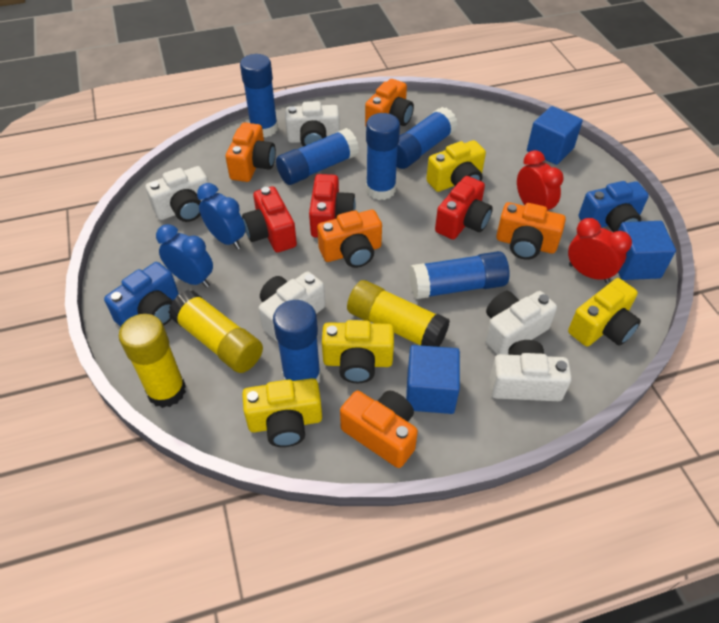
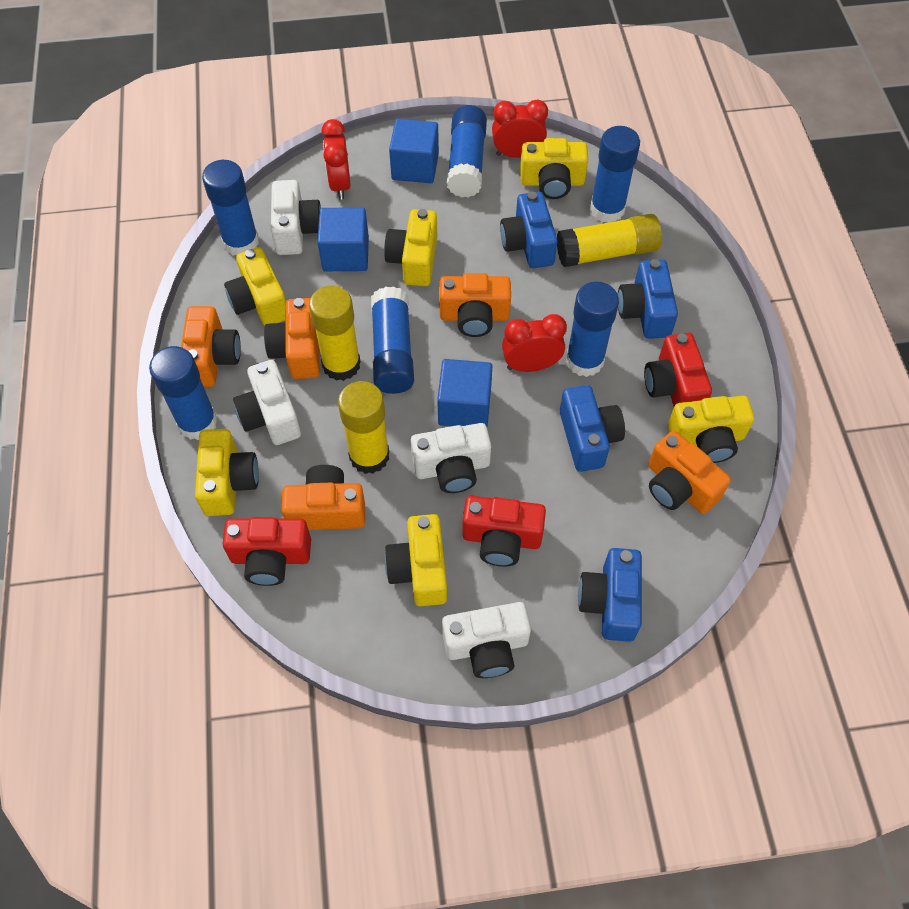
blue camera: 2 -> 4
blue clock: 2 -> 0
red clock: 2 -> 3
white camera: 5 -> 4
yellow camera: 4 -> 6

